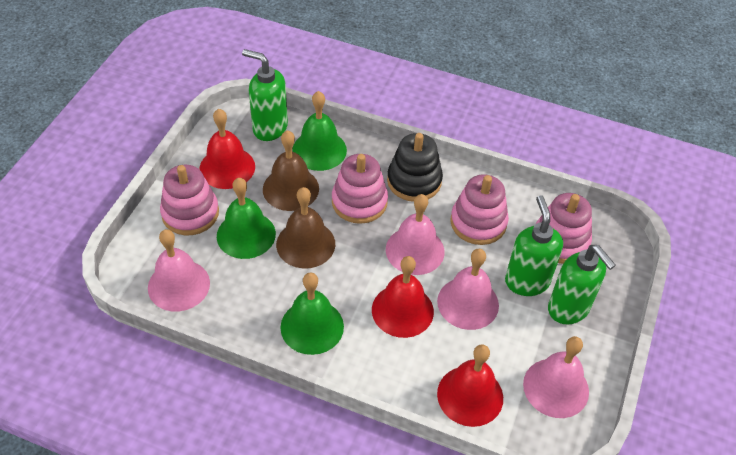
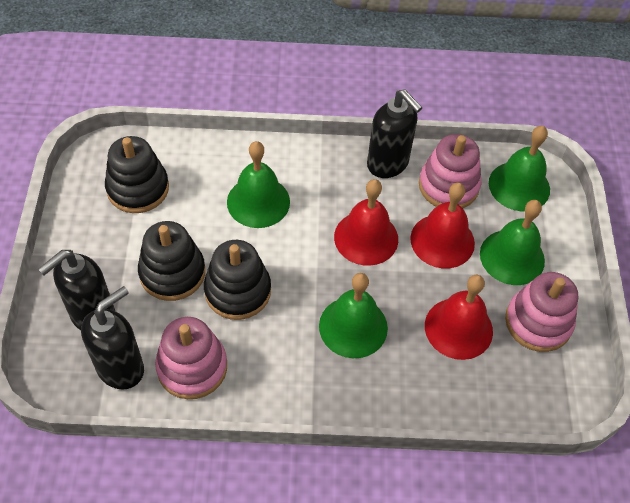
black soap dispenser: 0 -> 3
black stacking toy: 1 -> 3
brown bell: 2 -> 0
green bell: 3 -> 4
green soap dispenser: 3 -> 0
pink bell: 4 -> 0
pink stacking toy: 4 -> 3

